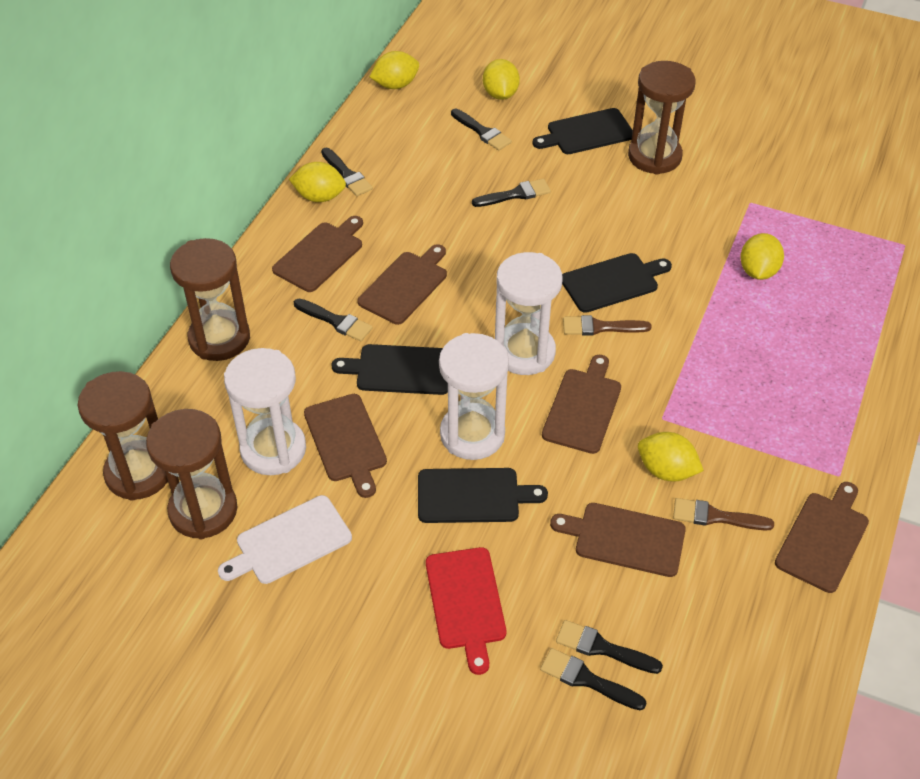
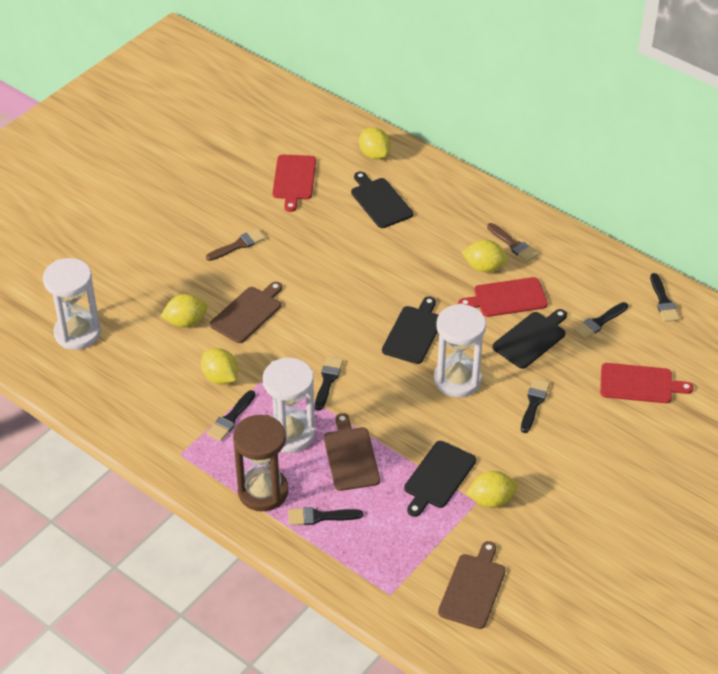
brown cutting board: 6 -> 3
brown hourglass: 4 -> 1
red cutting board: 1 -> 3
white cutting board: 1 -> 0

